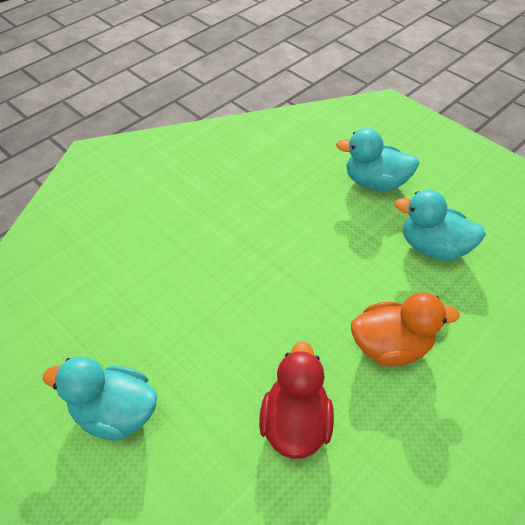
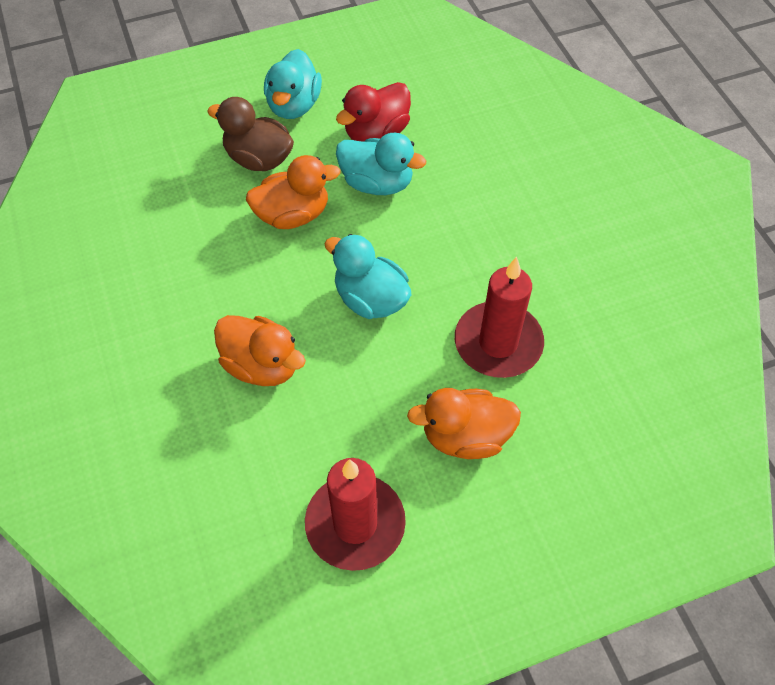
brown duck: 0 -> 1
orange duck: 1 -> 3
red candle: 0 -> 2

